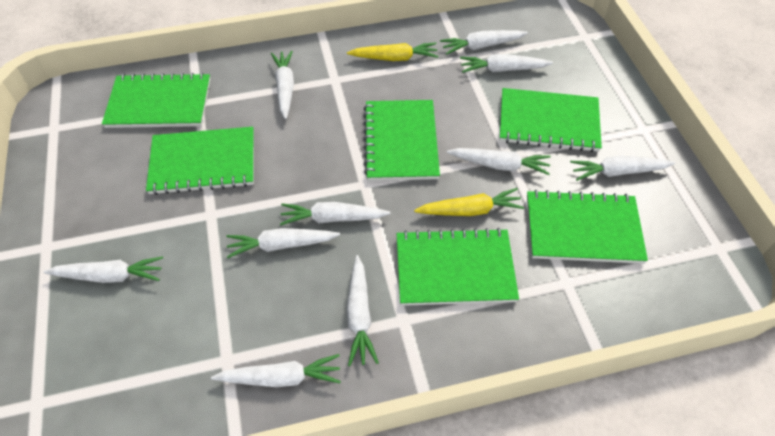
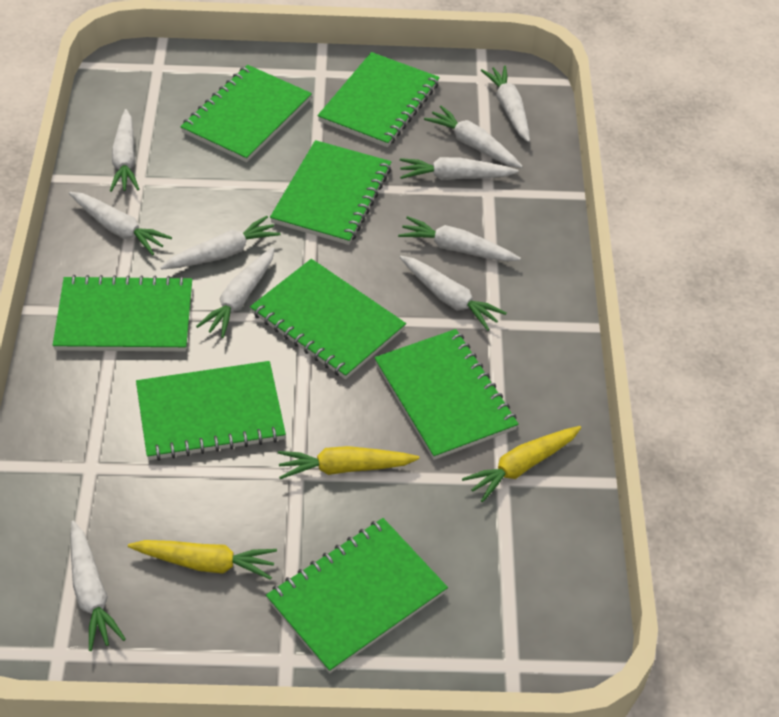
green notebook: 6 -> 8
yellow carrot: 2 -> 3

